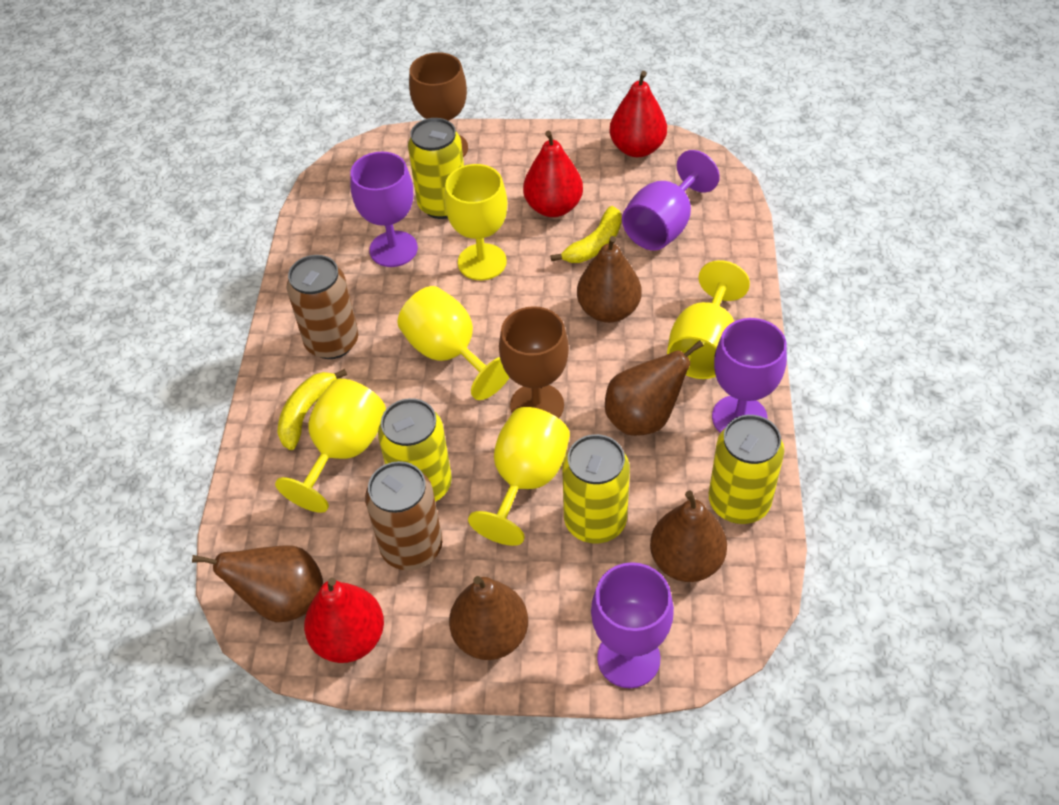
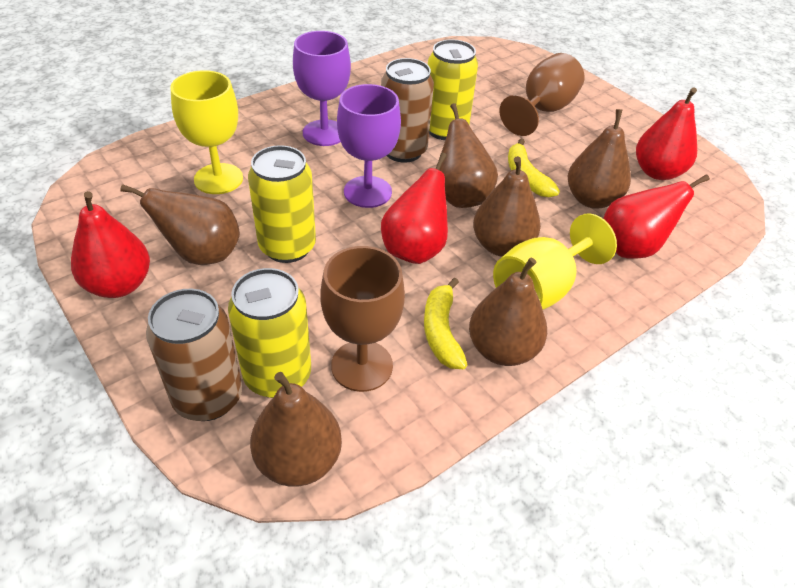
brown pear: 5 -> 6
purple goblet: 4 -> 2
red pear: 3 -> 4
yellow can: 4 -> 3
yellow goblet: 5 -> 2

